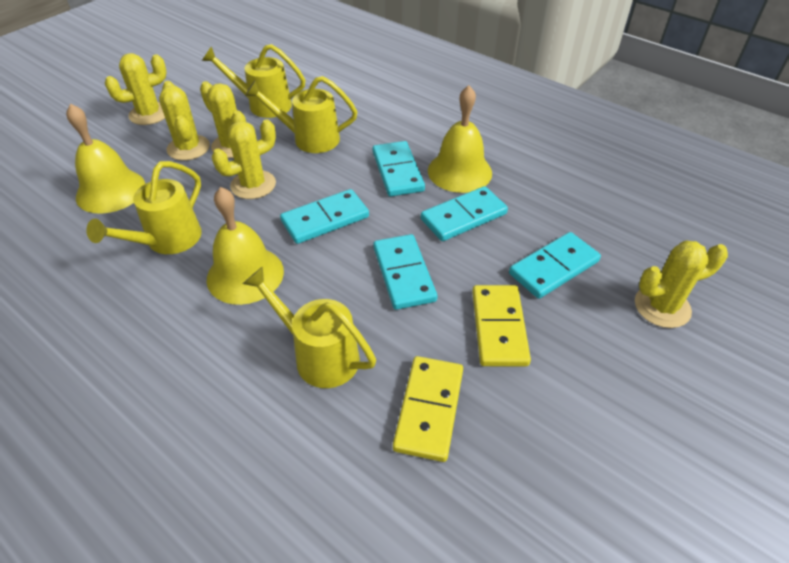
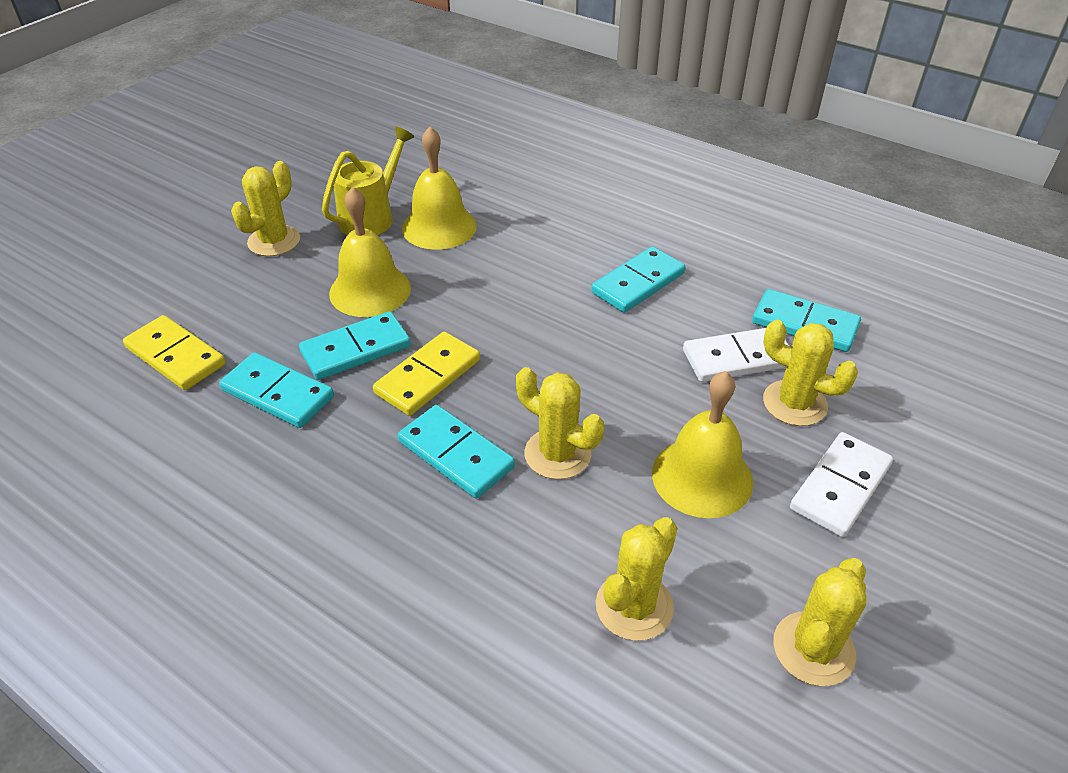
white domino: 0 -> 2
yellow watering can: 4 -> 1

